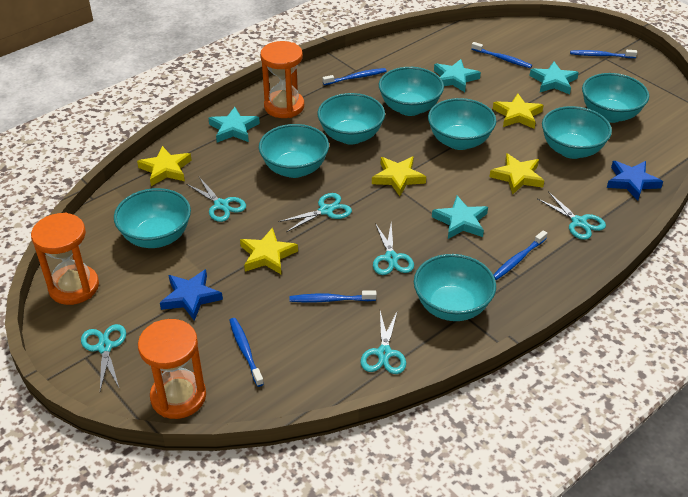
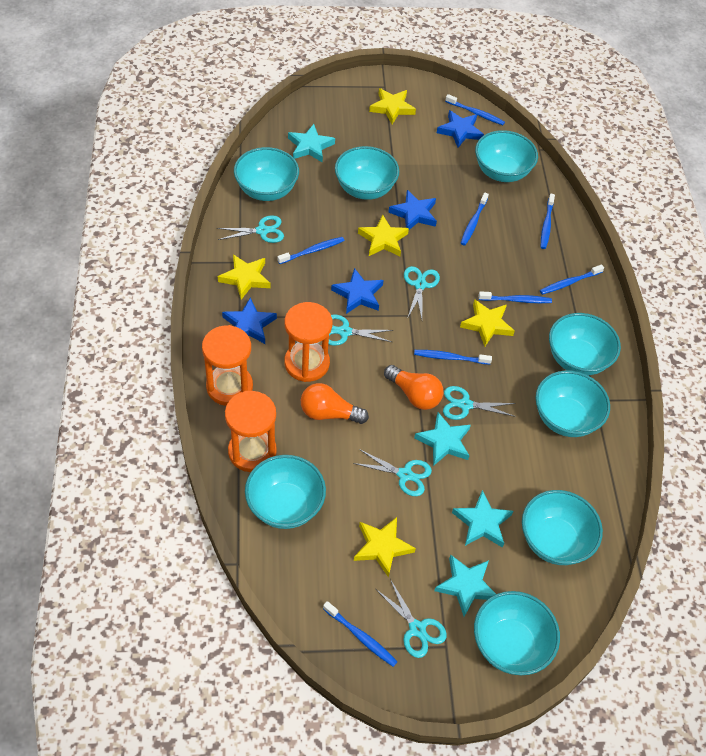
blue star: 2 -> 4
blue toothbrush: 6 -> 8
orange light bulb: 0 -> 2

